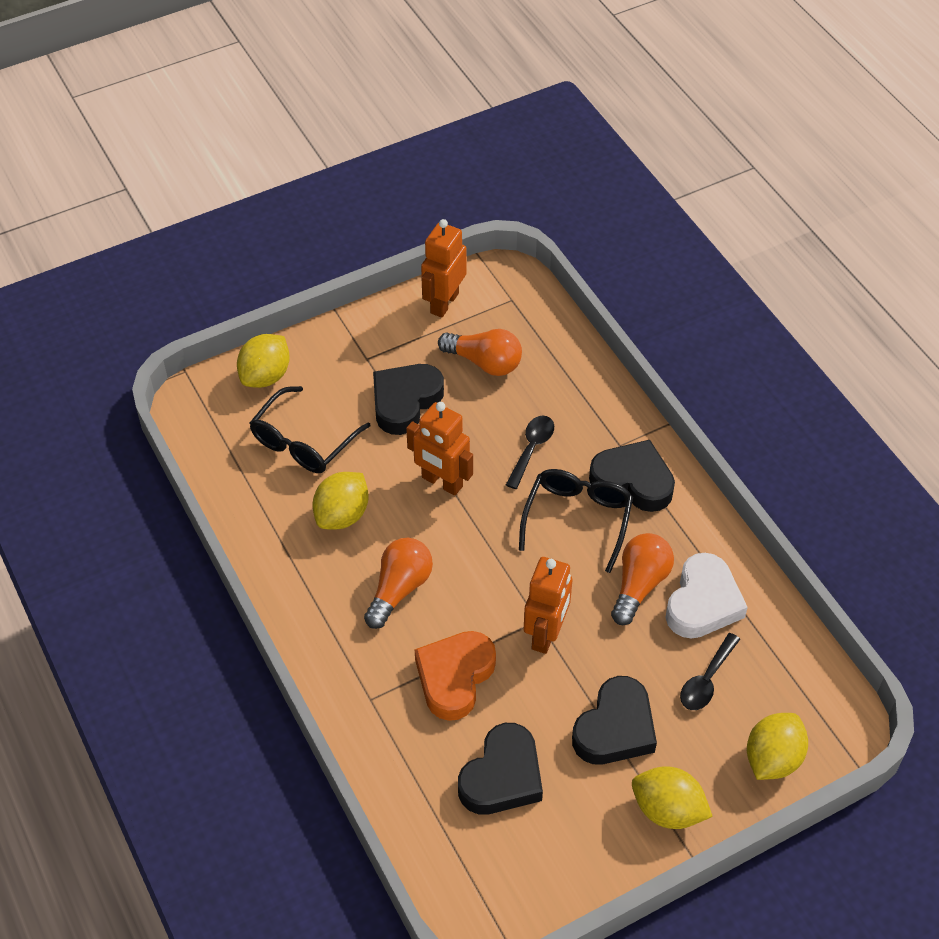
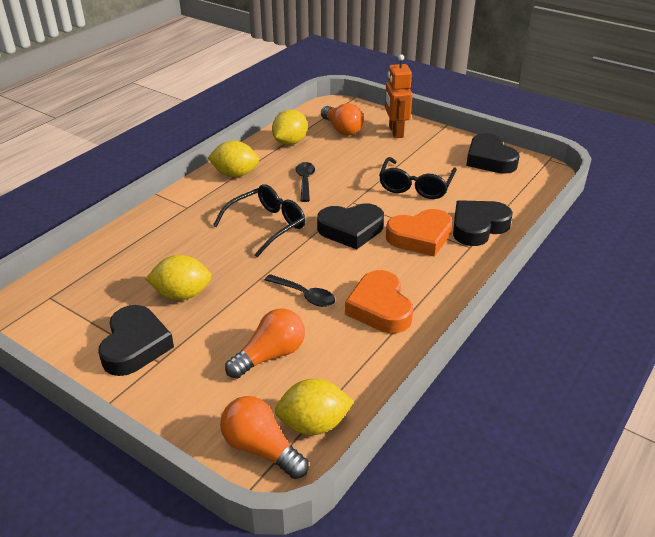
orange heart: 1 -> 2
orange robot: 3 -> 1
white heart: 1 -> 0

